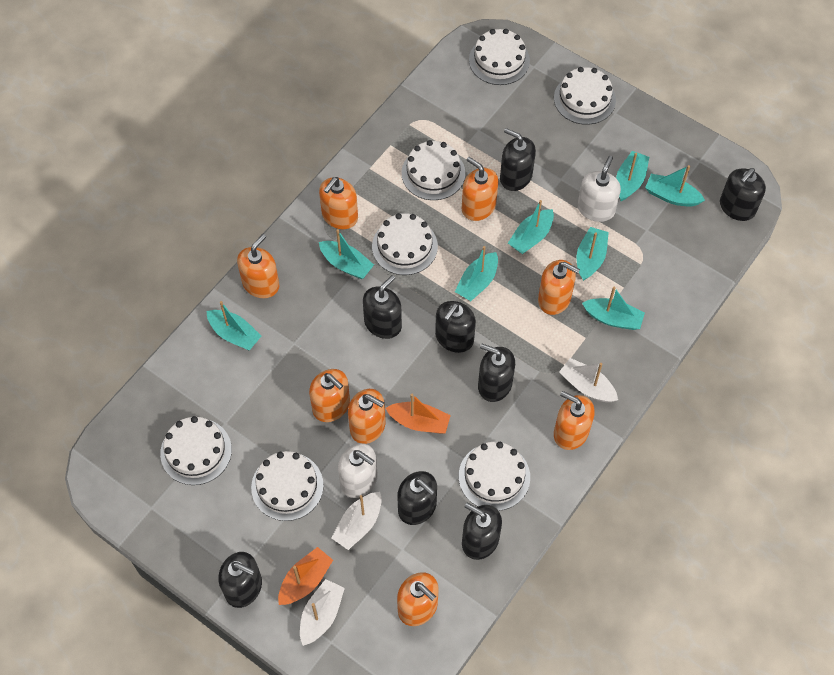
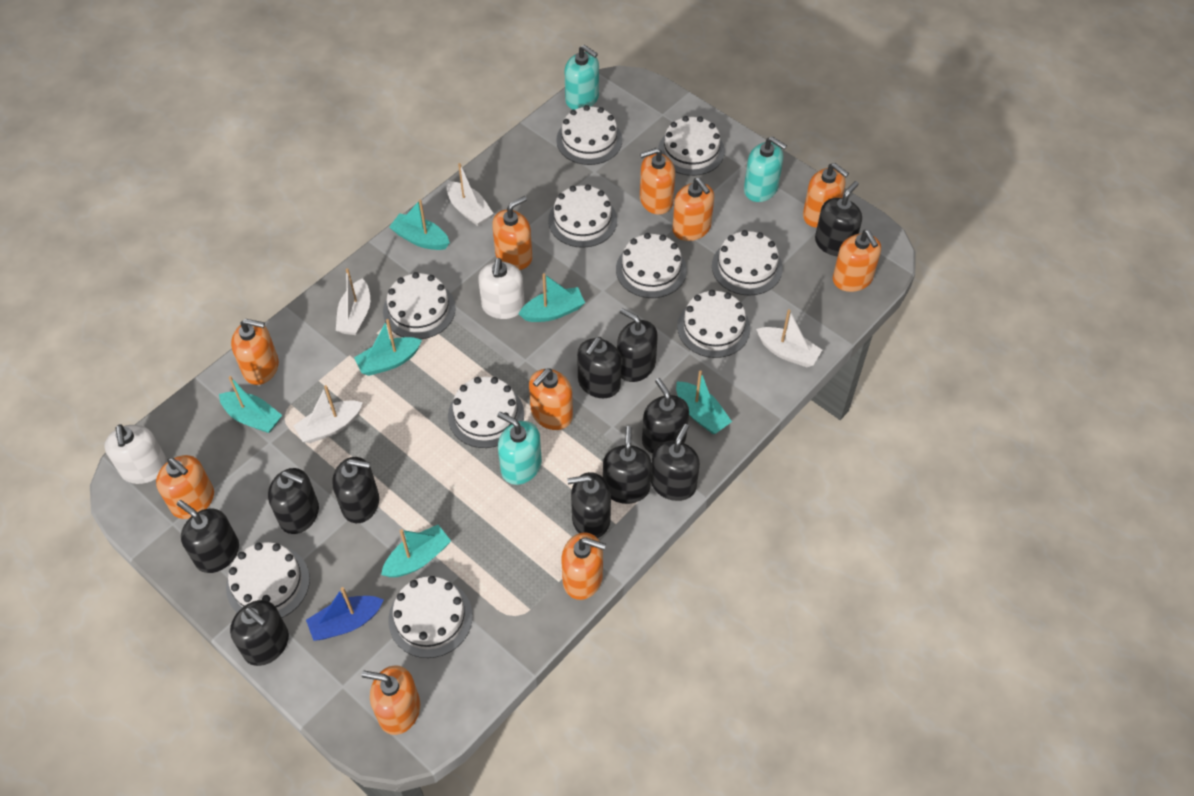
black soap dispenser: 8 -> 11
blue boat: 0 -> 1
orange boat: 2 -> 0
orange soap dispenser: 8 -> 10
turquoise boat: 8 -> 6
turquoise soap dispenser: 0 -> 3
white boat: 3 -> 4
white cake: 7 -> 10

